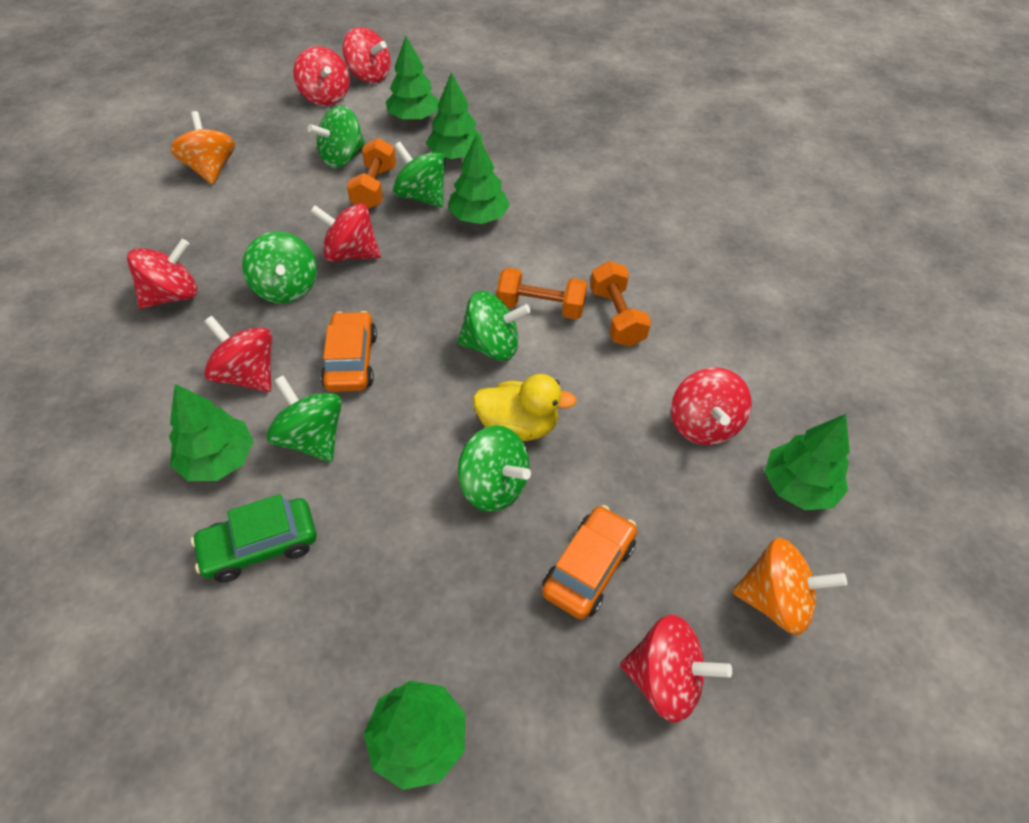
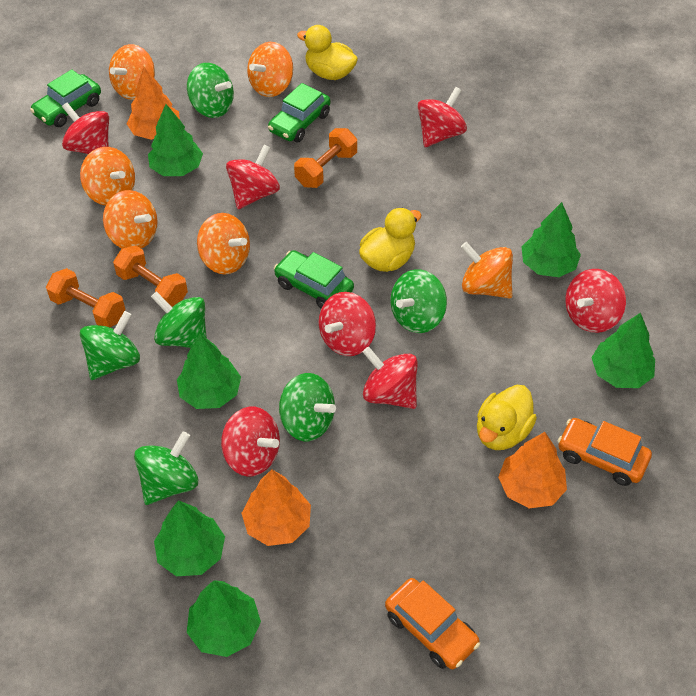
green car: 1 -> 3
orange spinning top: 2 -> 6
orange tree: 0 -> 3
yellow duck: 1 -> 3

